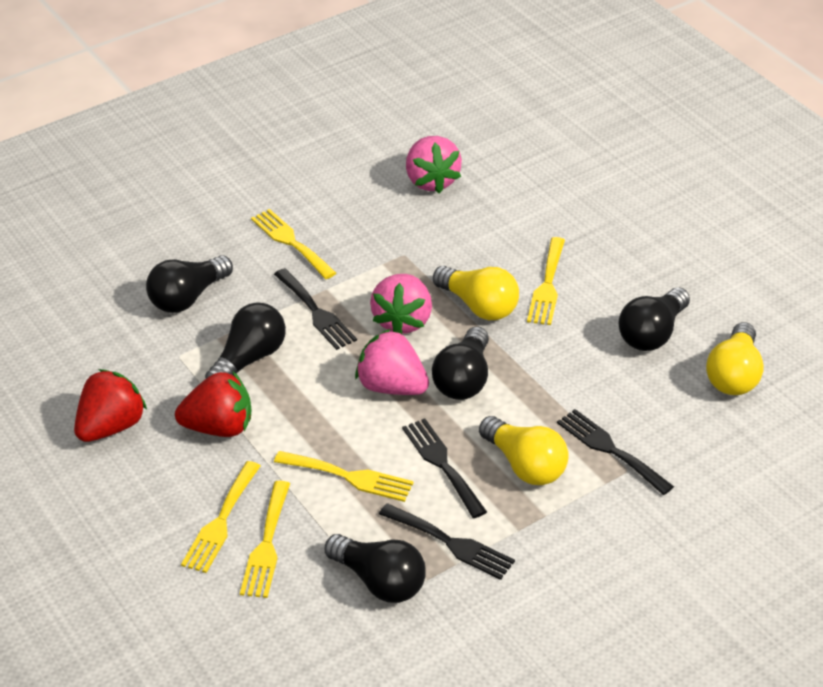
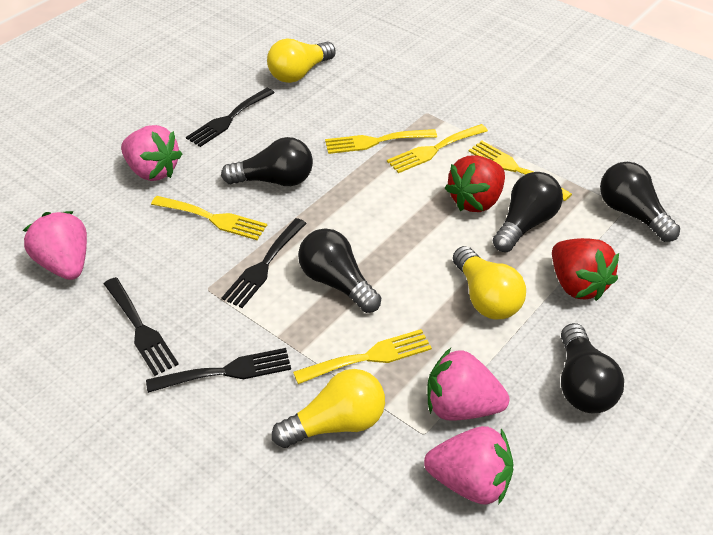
pink strawberry: 3 -> 4

